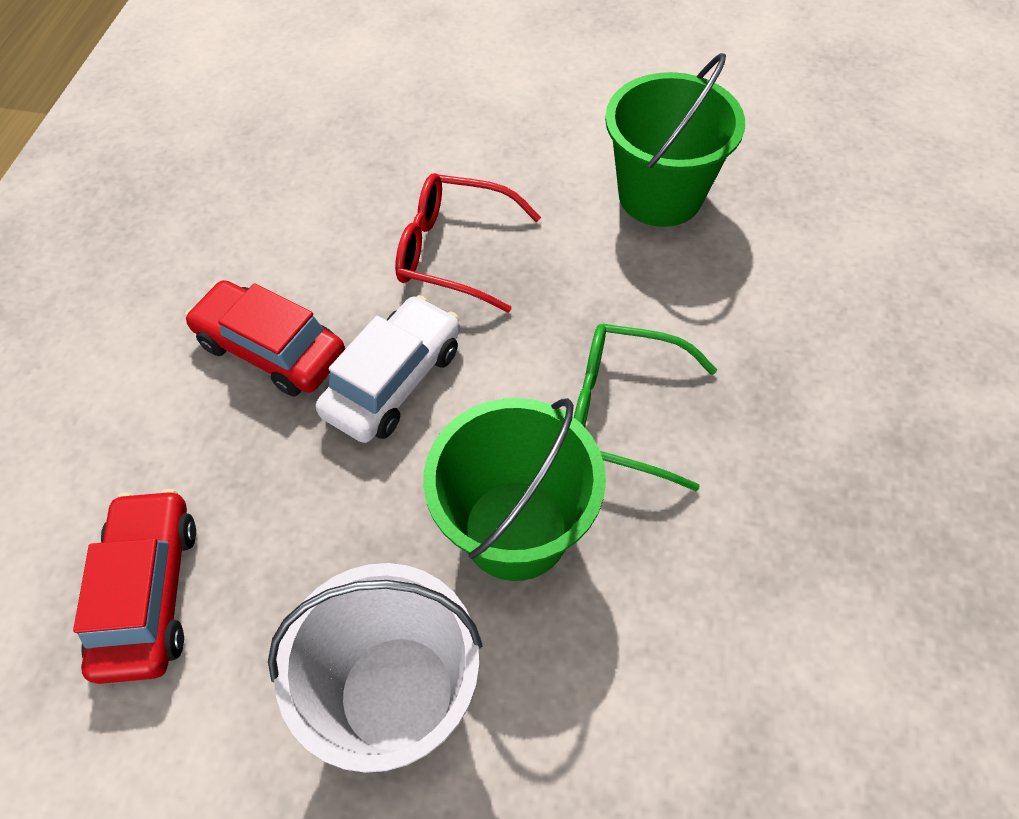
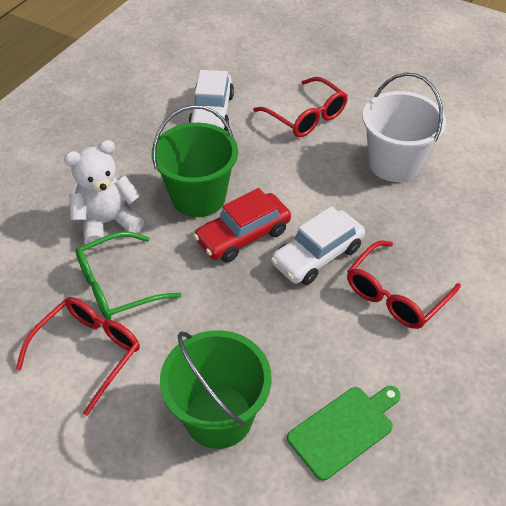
green cutting board: 0 -> 1
red car: 2 -> 1
red glasses: 1 -> 3
white car: 1 -> 2
white teddy bear: 0 -> 1

